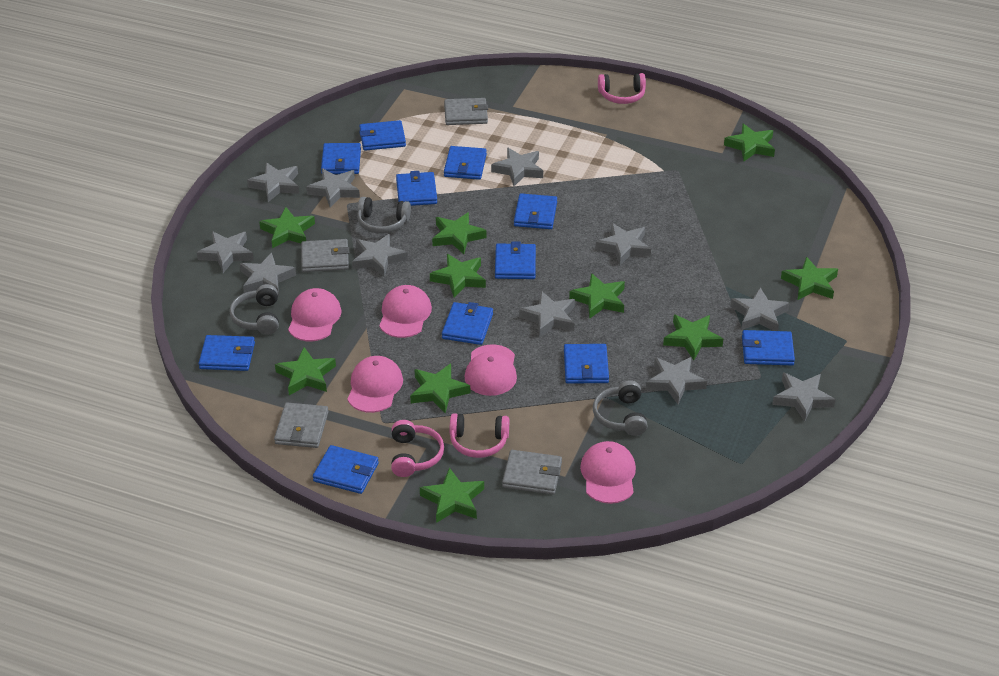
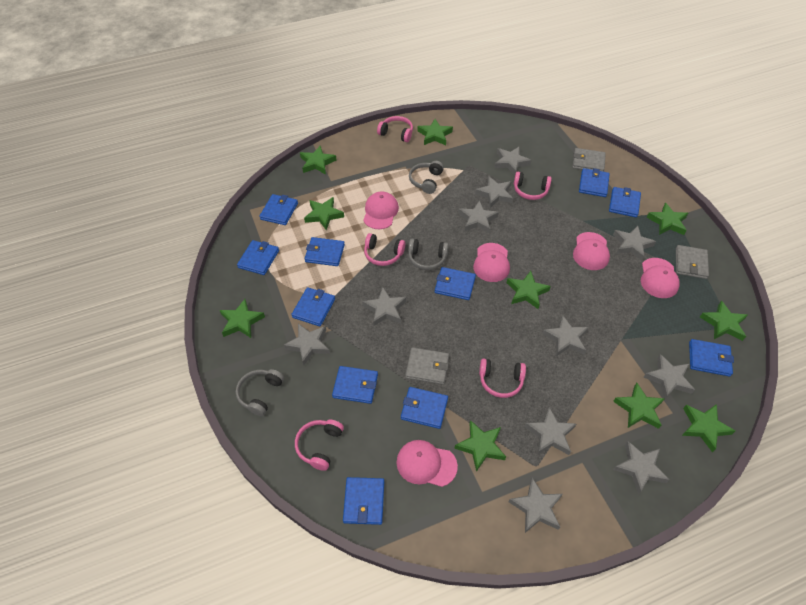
grey wallet: 4 -> 3
pink headphones: 3 -> 5

